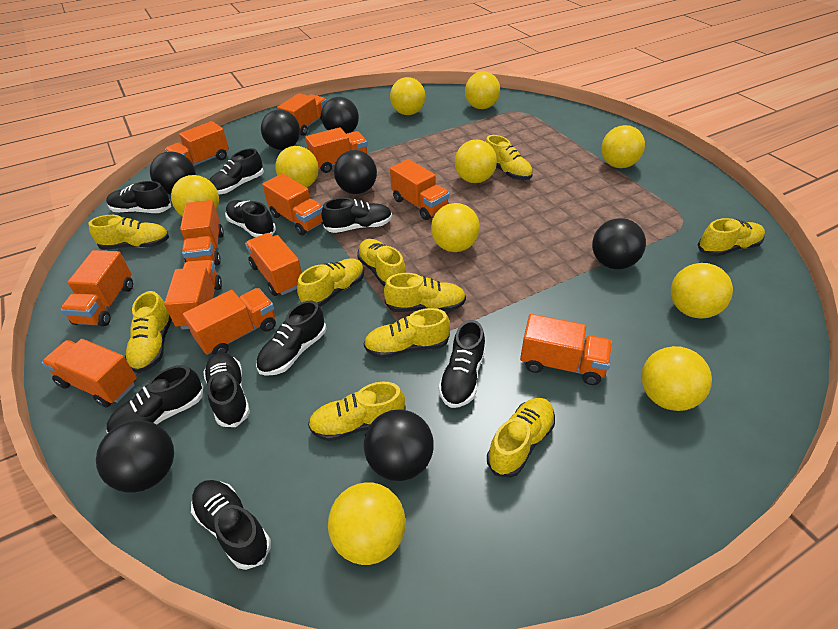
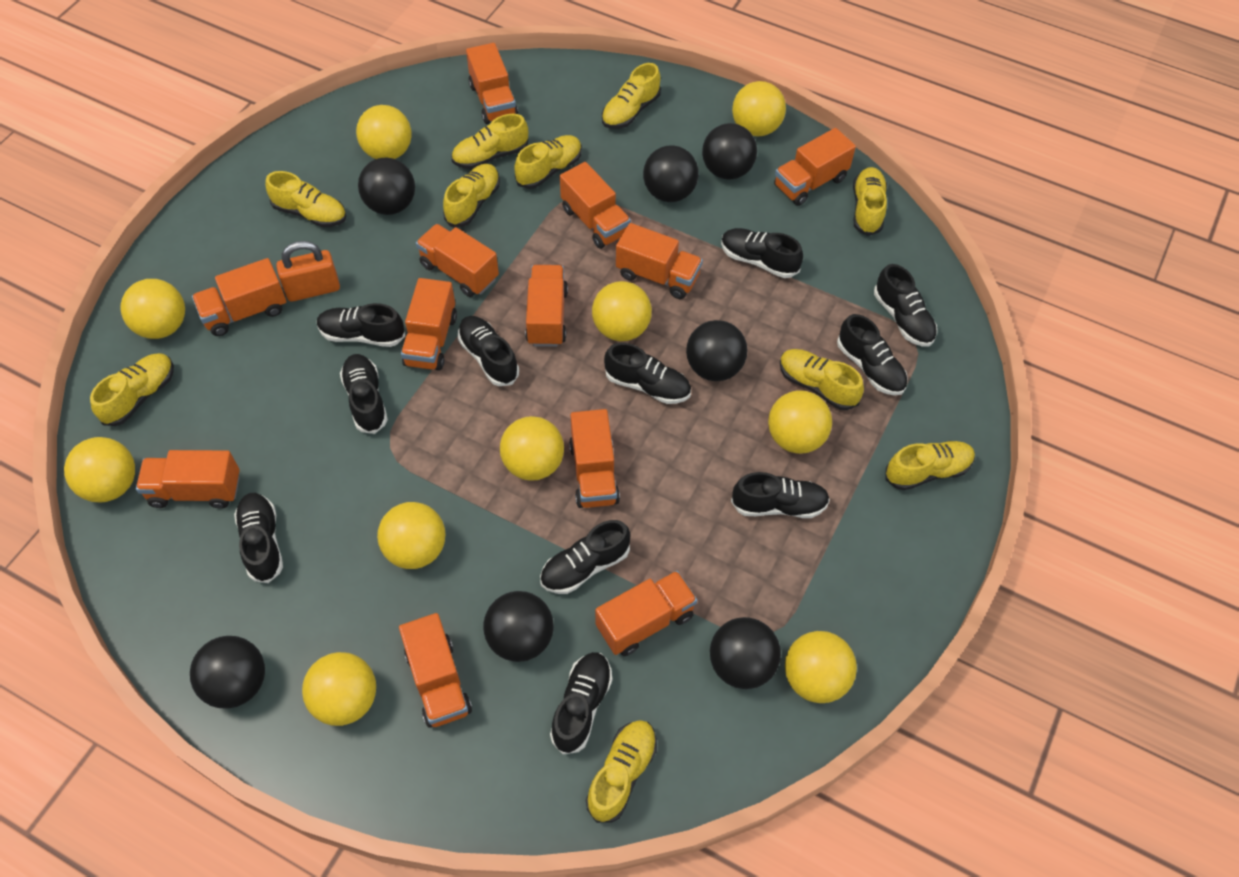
black shoe: 9 -> 11
orange padlock: 0 -> 1

